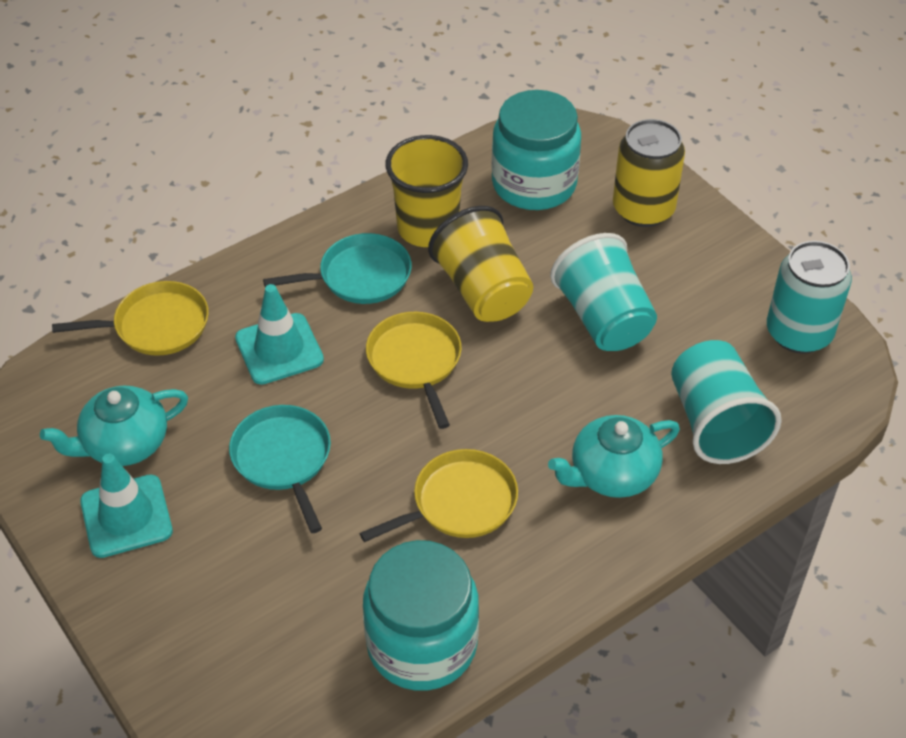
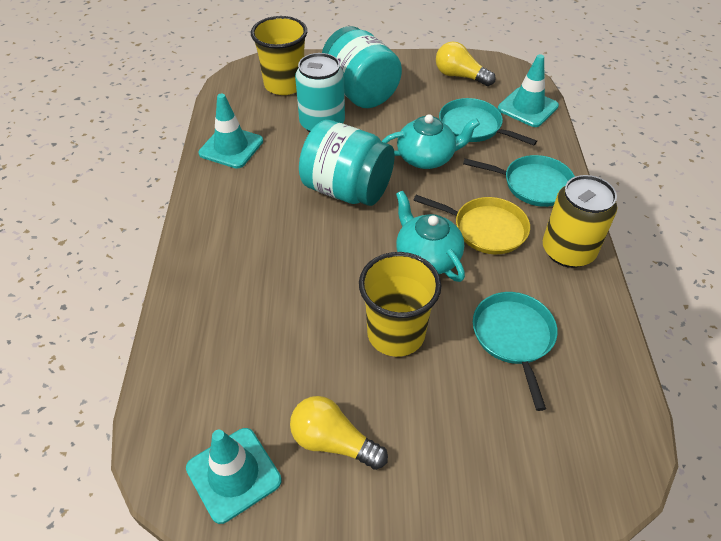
turquoise cup: 2 -> 0
turquoise pan: 2 -> 3
turquoise traffic cone: 2 -> 3
yellow light bulb: 0 -> 2
yellow pan: 3 -> 1

